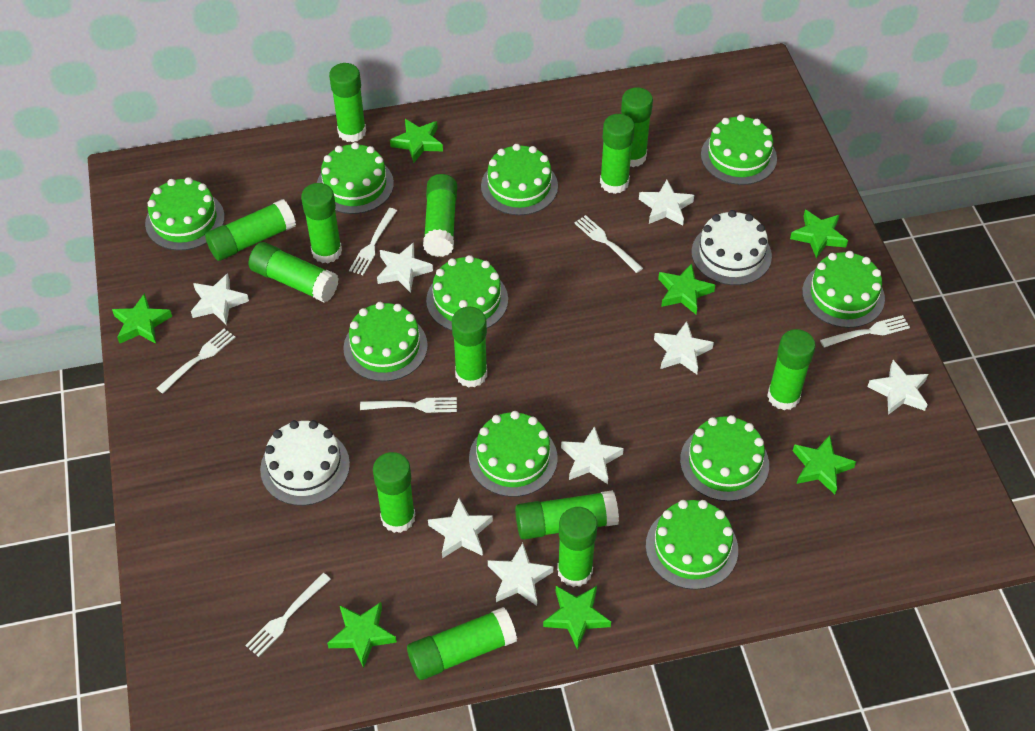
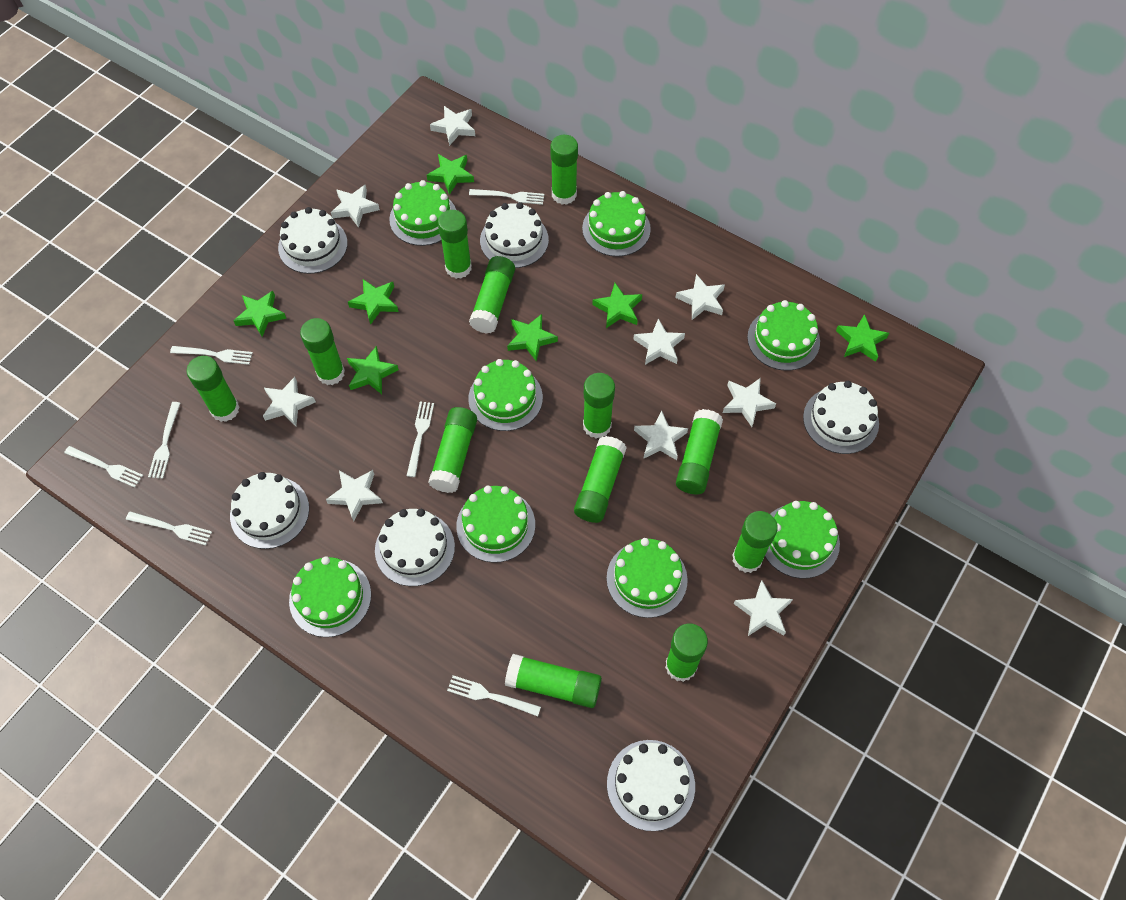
green cake: 10 -> 8
green glue stick: 13 -> 12
white cake: 2 -> 6
white fork: 6 -> 7
white star: 8 -> 9

